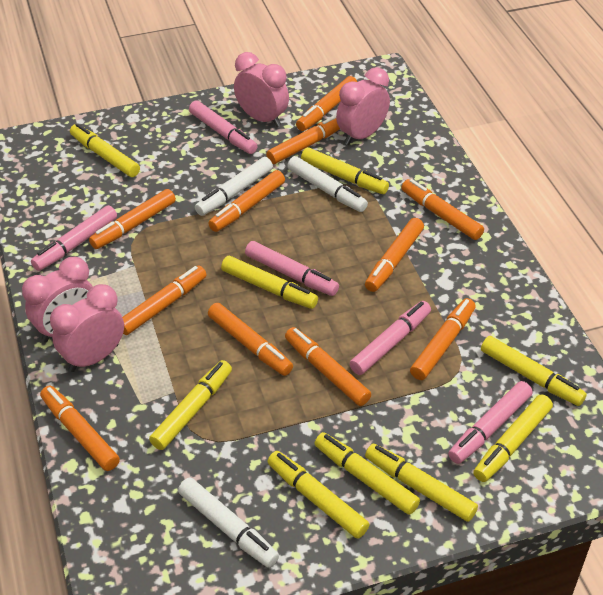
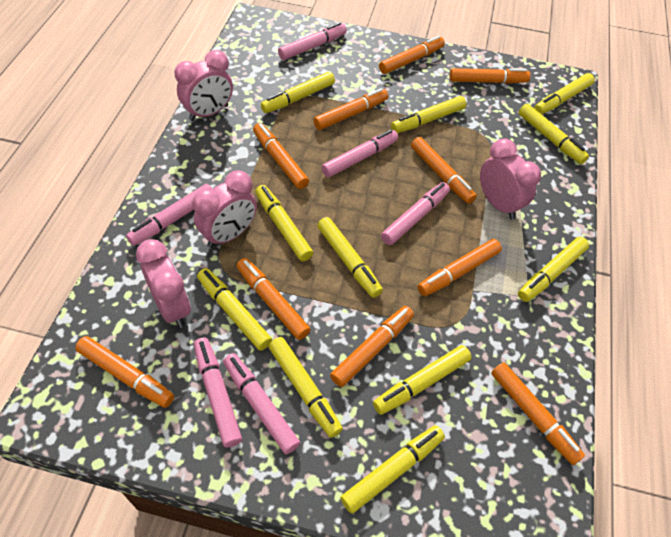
orange marker: 11 -> 10
pink marker: 5 -> 6
white marker: 3 -> 0
yellow marker: 9 -> 11

